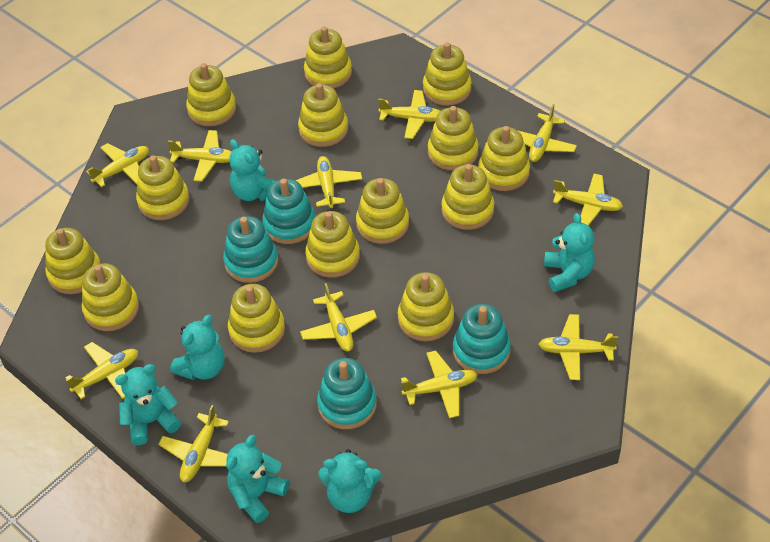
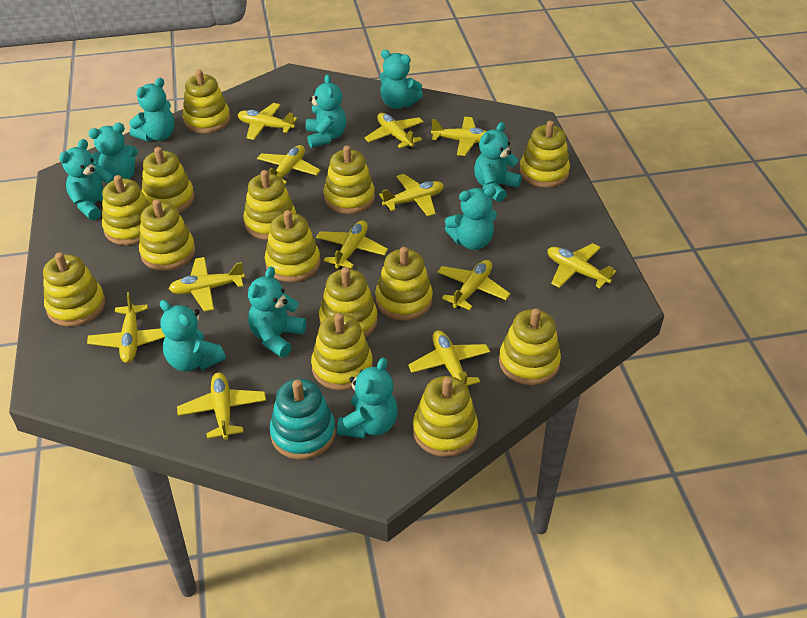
turquoise stacking toy: 4 -> 1
turquoise teddy bear: 6 -> 10
yellow plane: 11 -> 12

